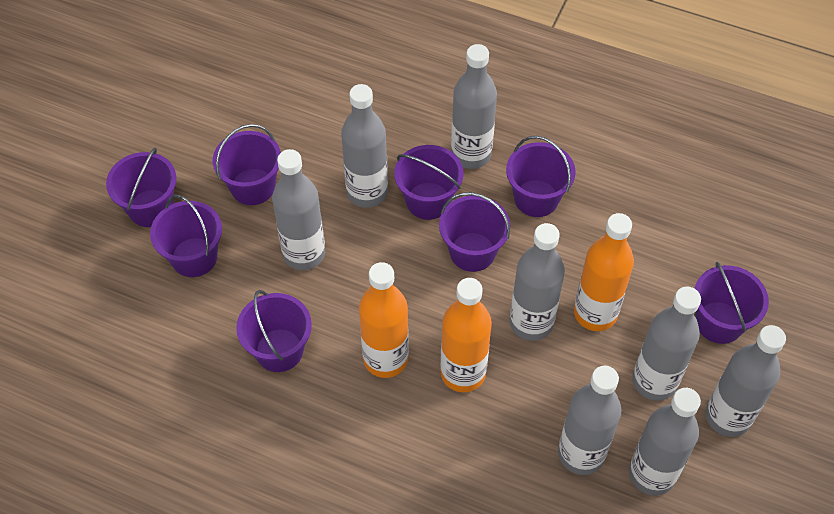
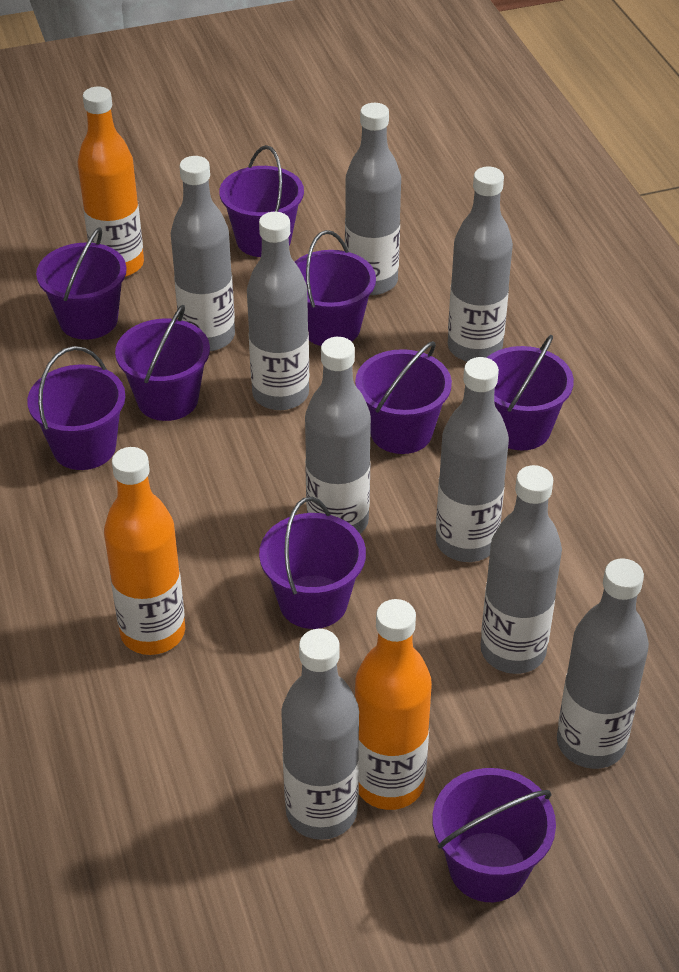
grey bottle: 8 -> 9
purple bucket: 8 -> 9

